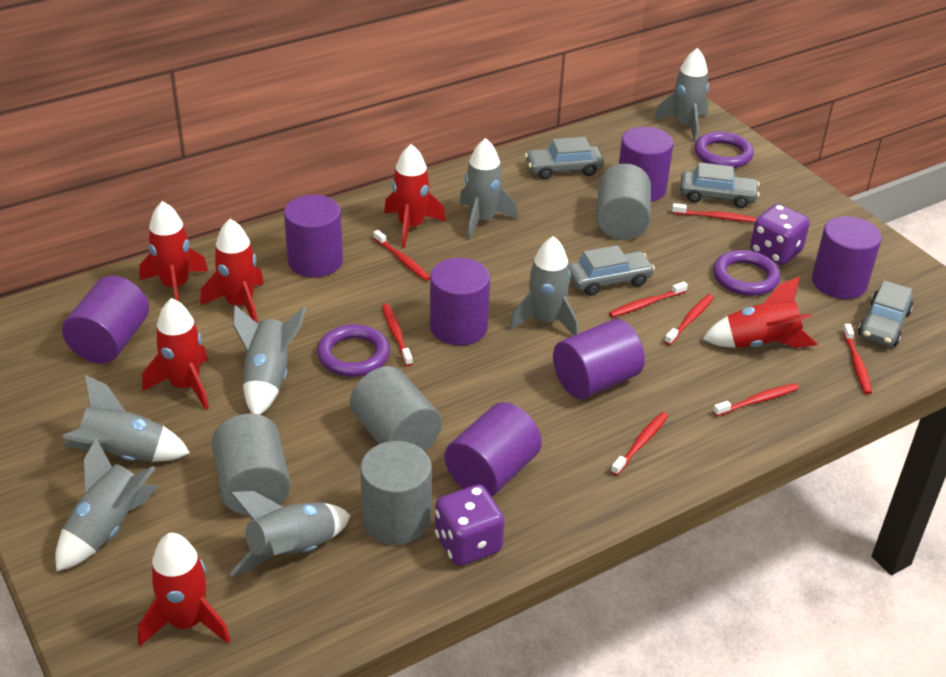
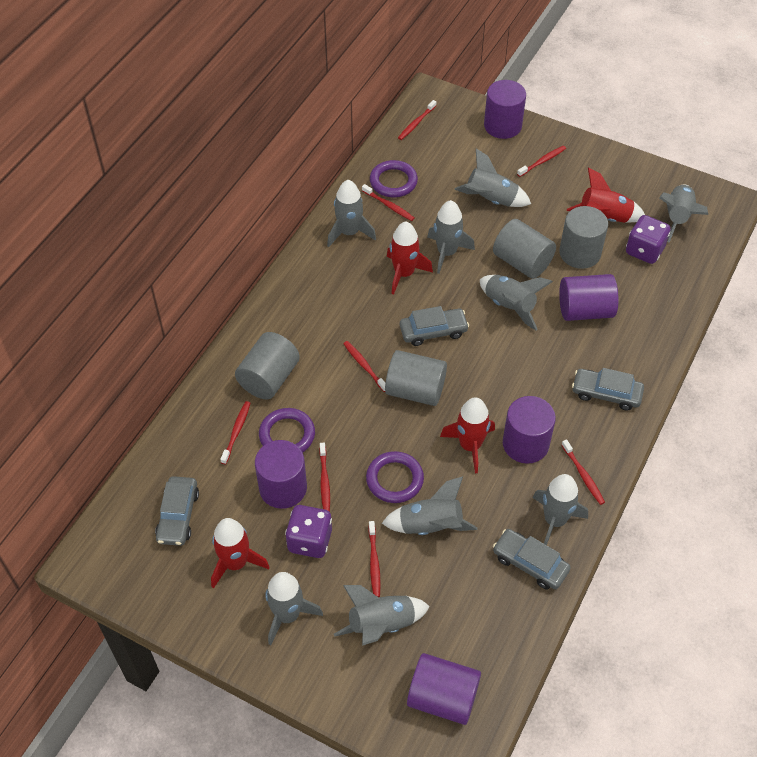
grey rocket: 7 -> 9
purple cylinder: 7 -> 5
red rocket: 6 -> 4

